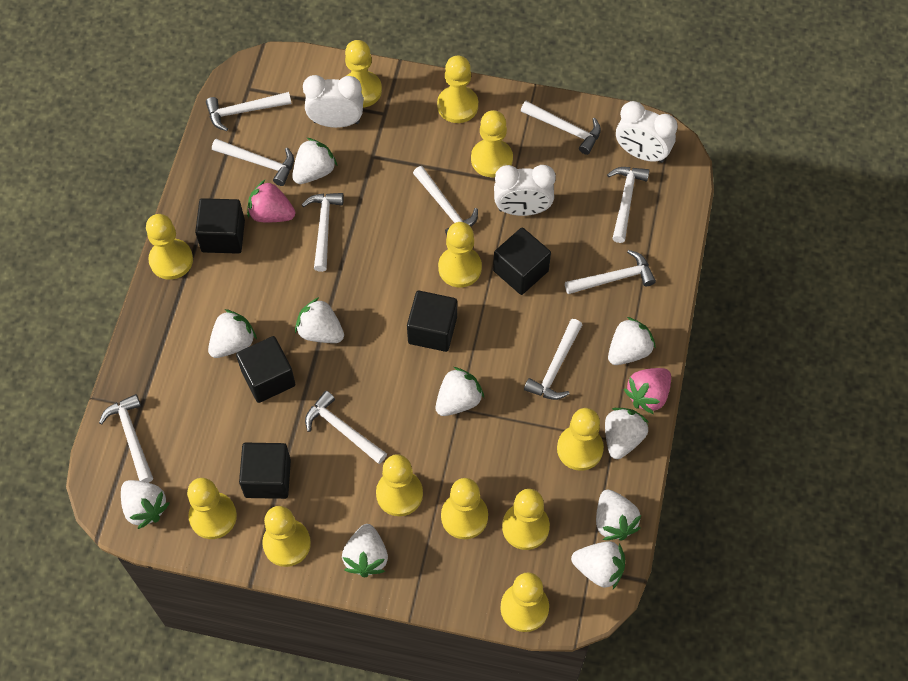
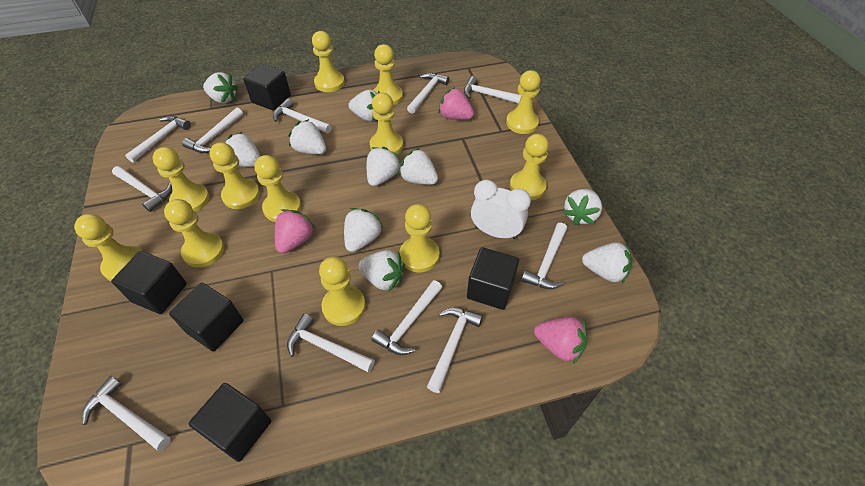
pink strawberry: 2 -> 3
white clock: 3 -> 1
white hammer: 10 -> 11

